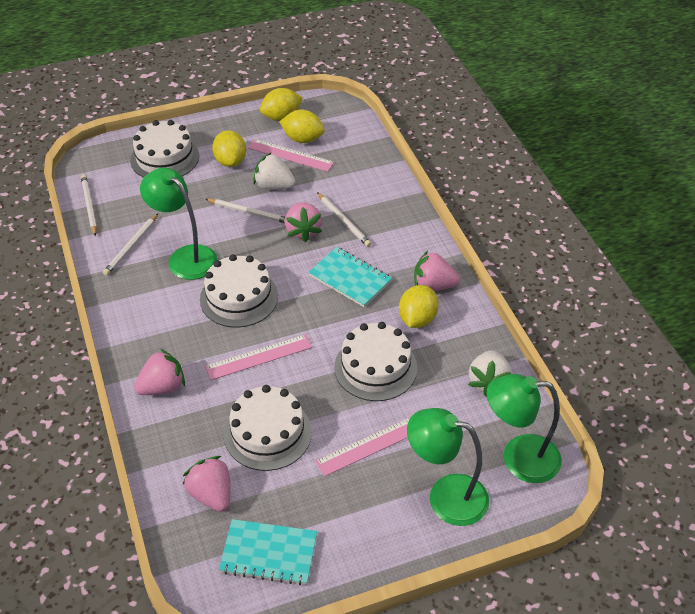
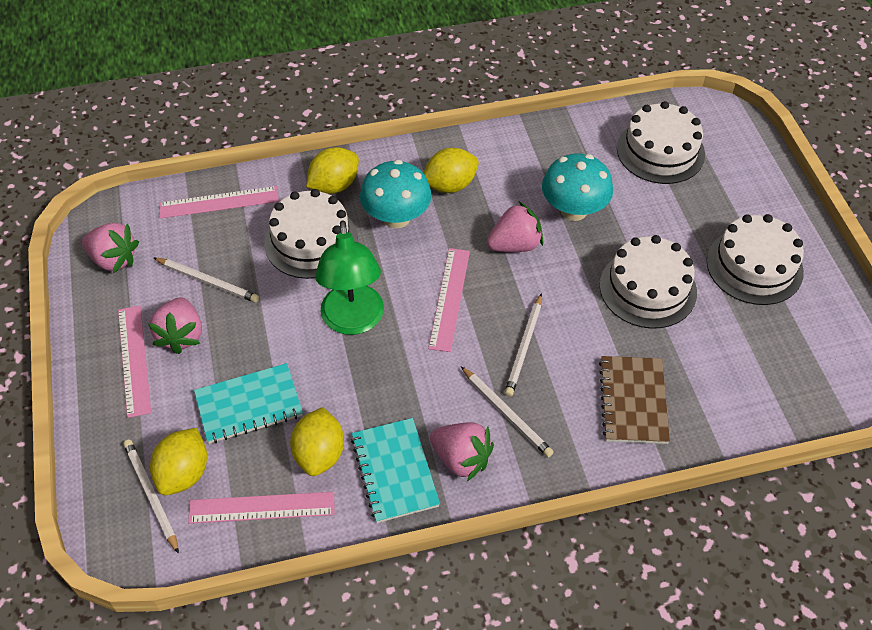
brown notebook: 0 -> 1
green lamp: 3 -> 1
pink ruler: 3 -> 4
turquoise mushroom: 0 -> 2
white strawberry: 2 -> 0

